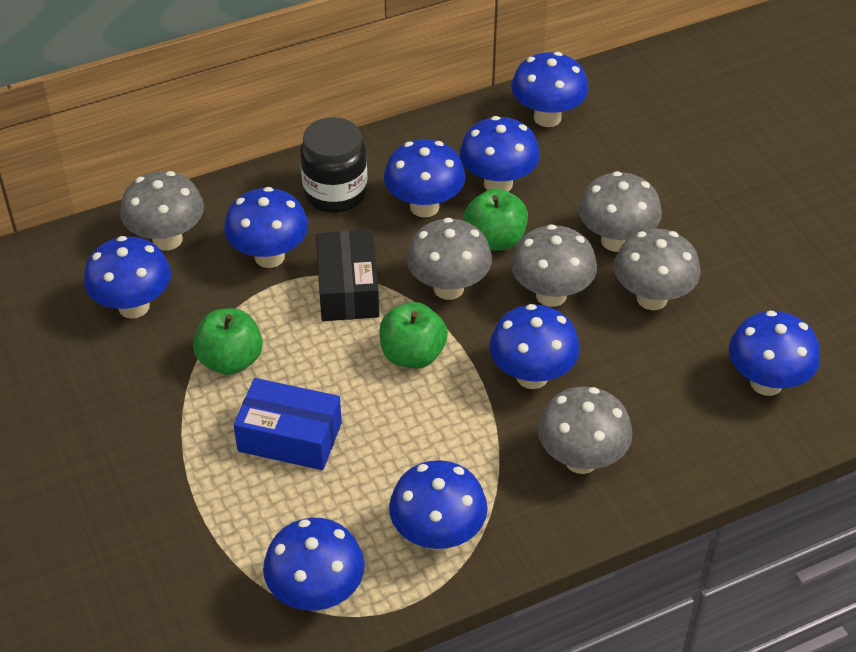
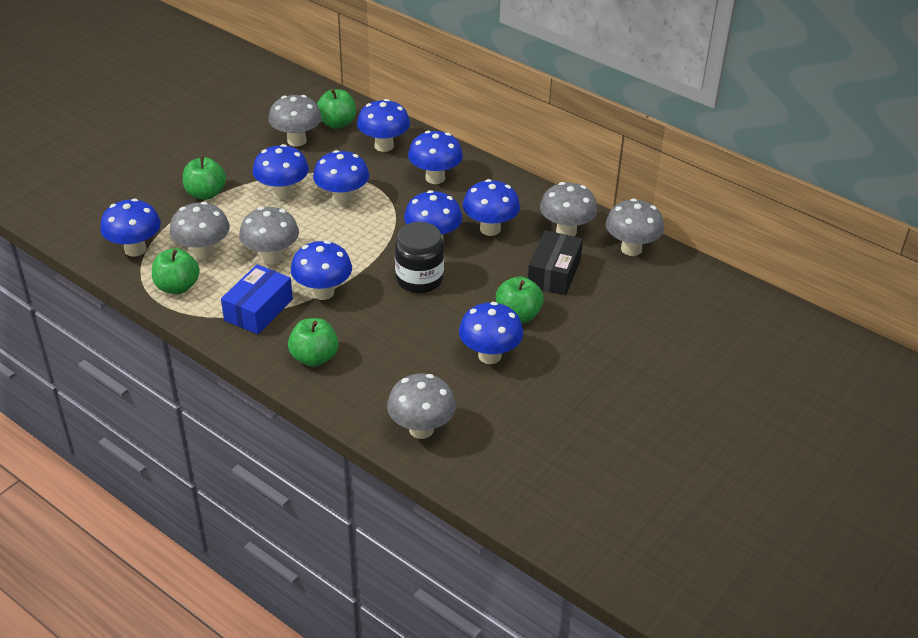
green apple: 3 -> 5

